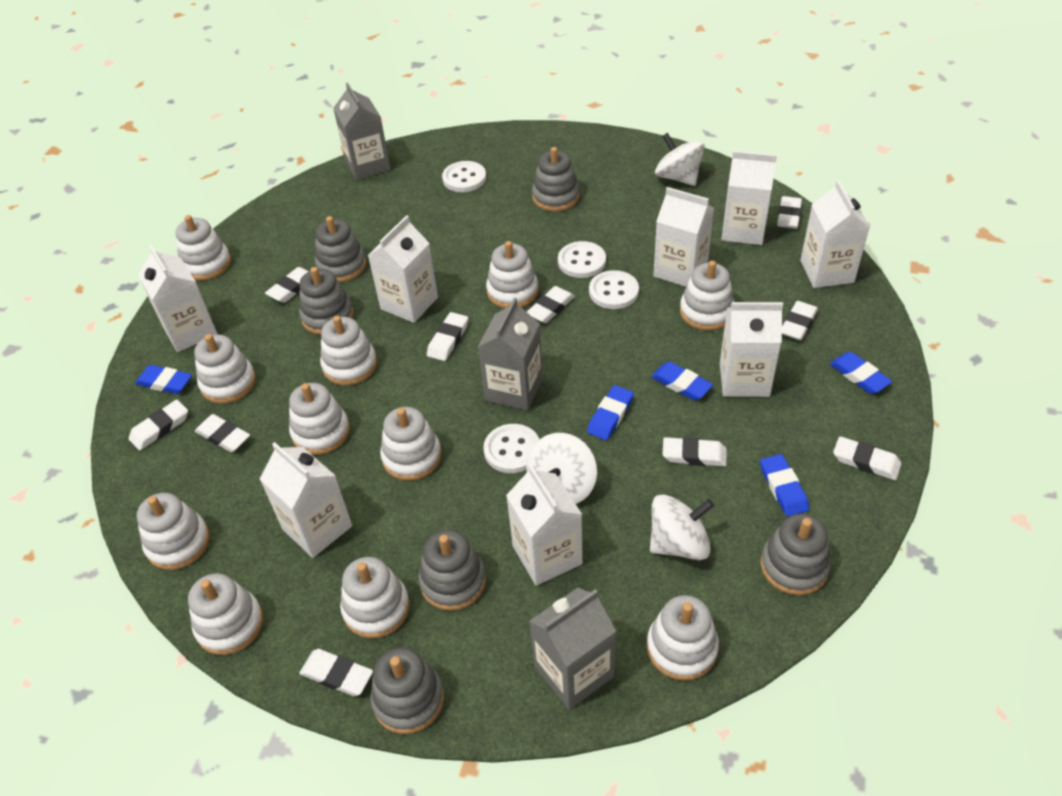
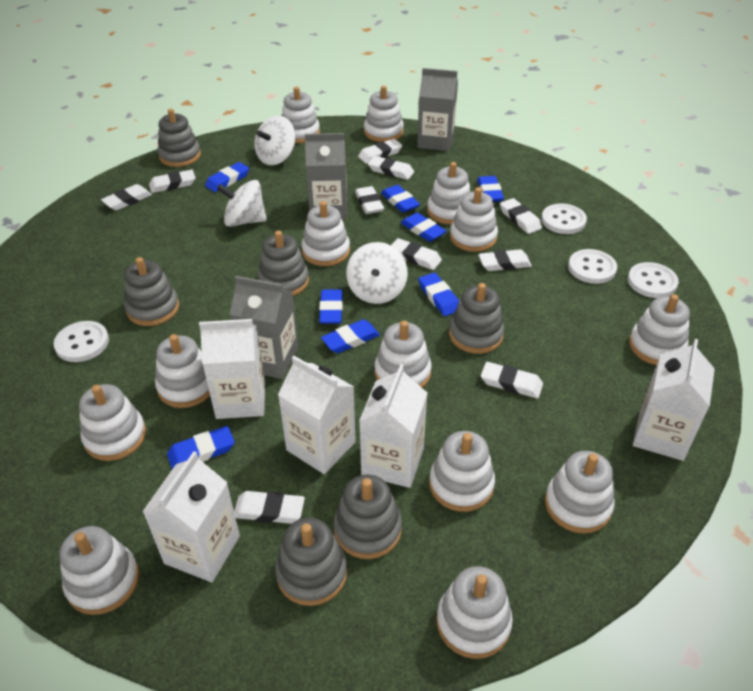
blue eraser: 5 -> 8
white carton: 8 -> 5
white stacking toy: 11 -> 13

